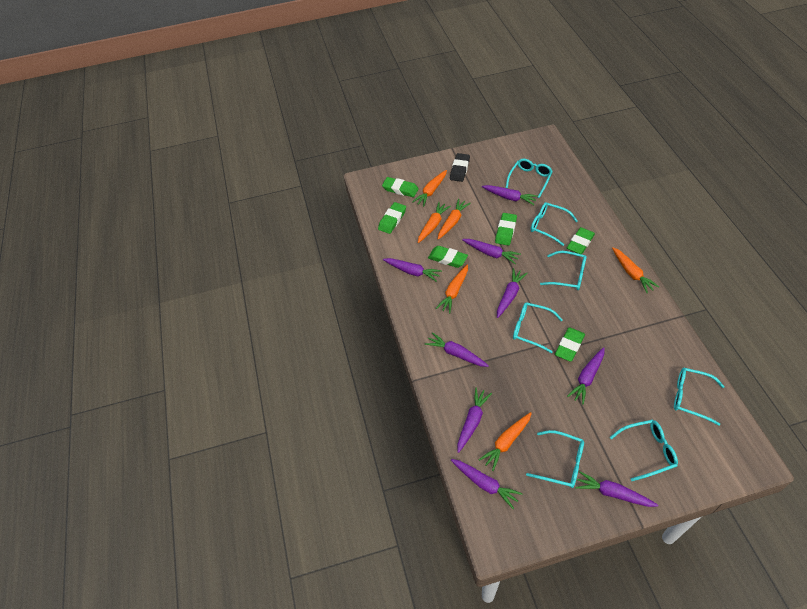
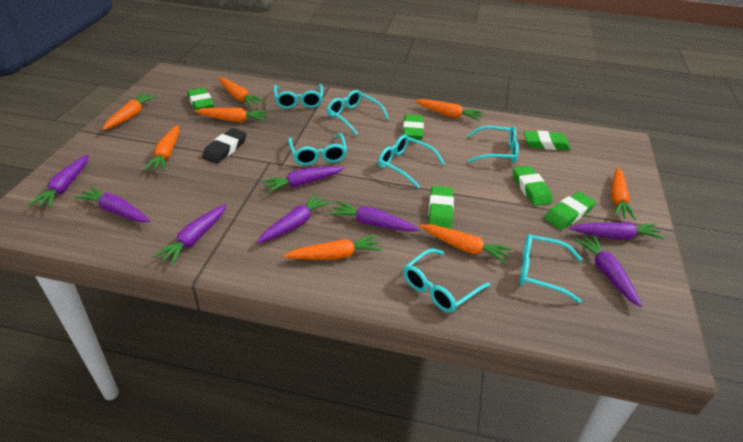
orange carrot: 6 -> 8
purple carrot: 9 -> 8

